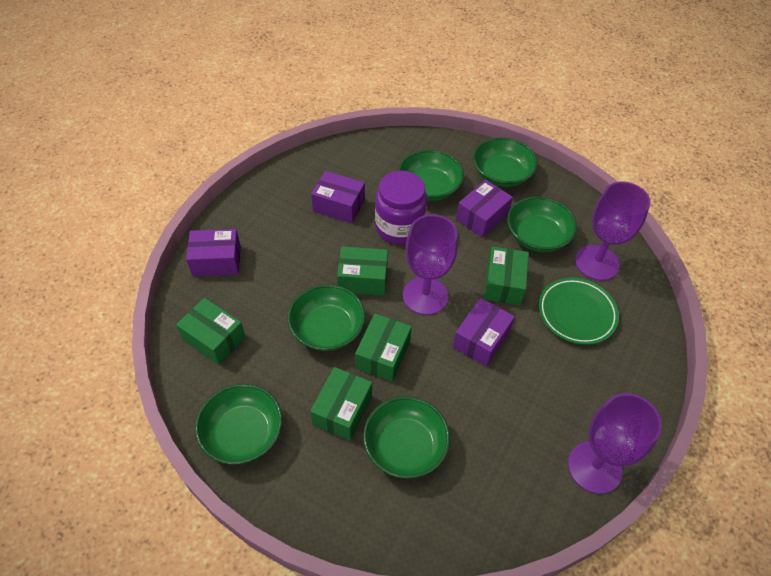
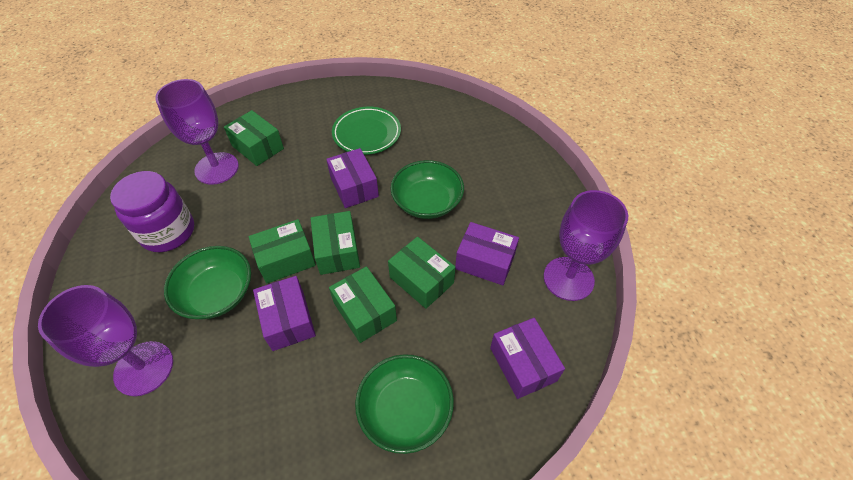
green bowl: 6 -> 3

